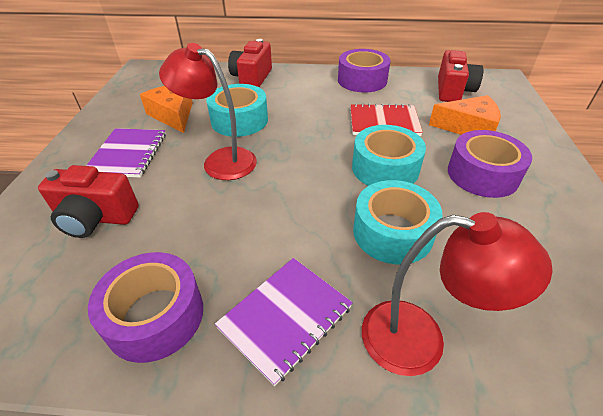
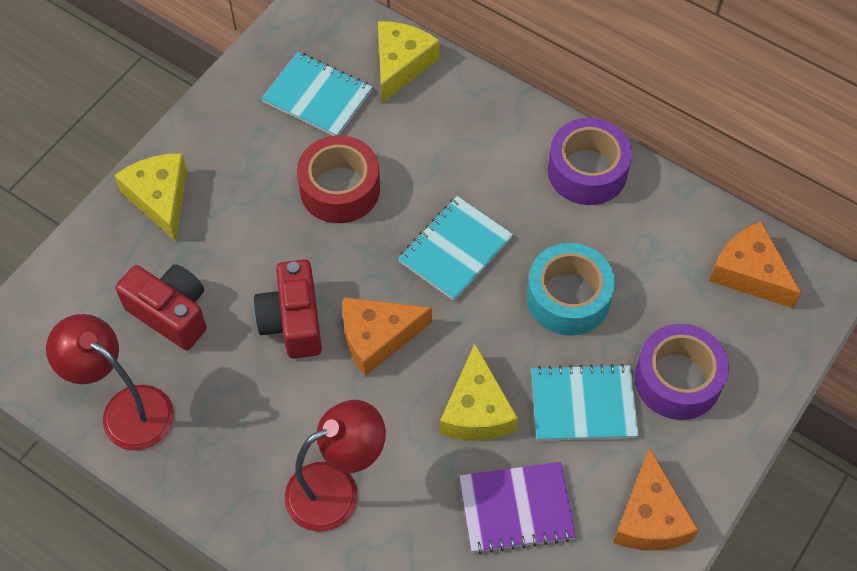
orange cheese: 2 -> 3
purple notebook: 2 -> 1
purple tape: 3 -> 2
red camera: 3 -> 2
red notebook: 1 -> 0
red tape: 0 -> 1
turquoise notebook: 0 -> 3
turquoise tape: 3 -> 1
yellow cheese: 0 -> 3

